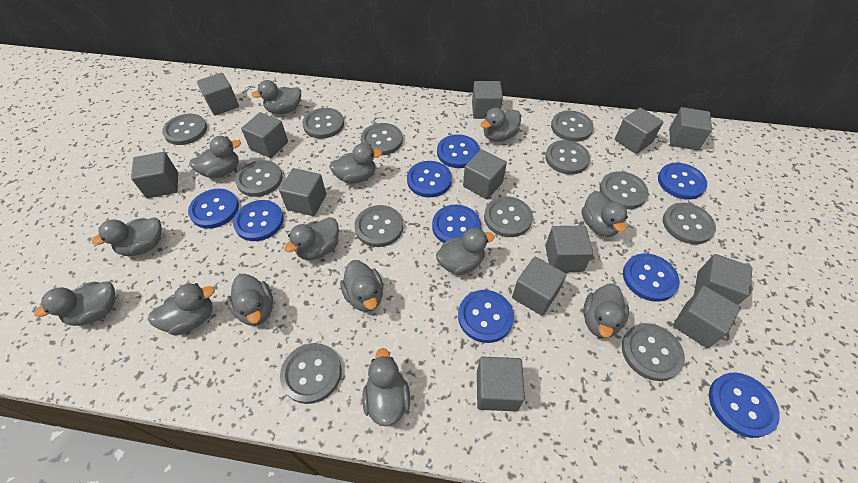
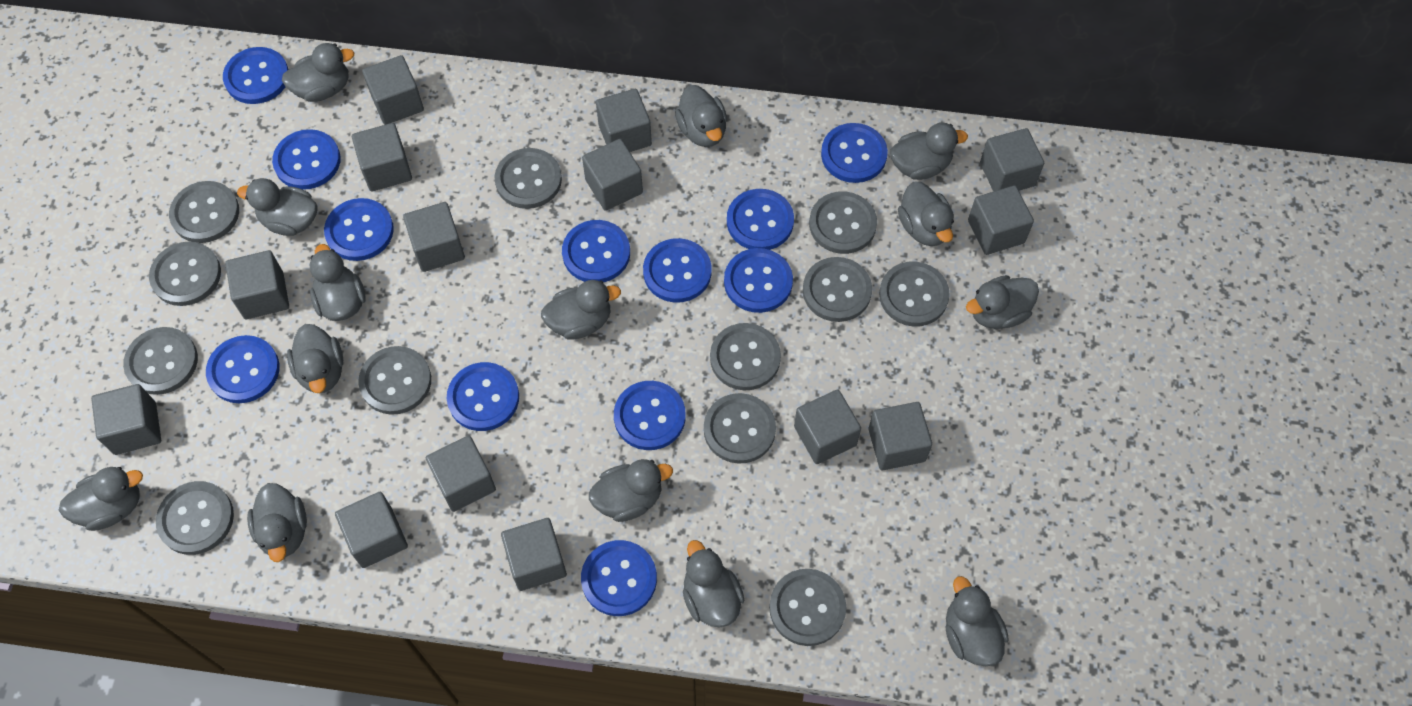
blue button: 9 -> 12
grey cube: 13 -> 14

